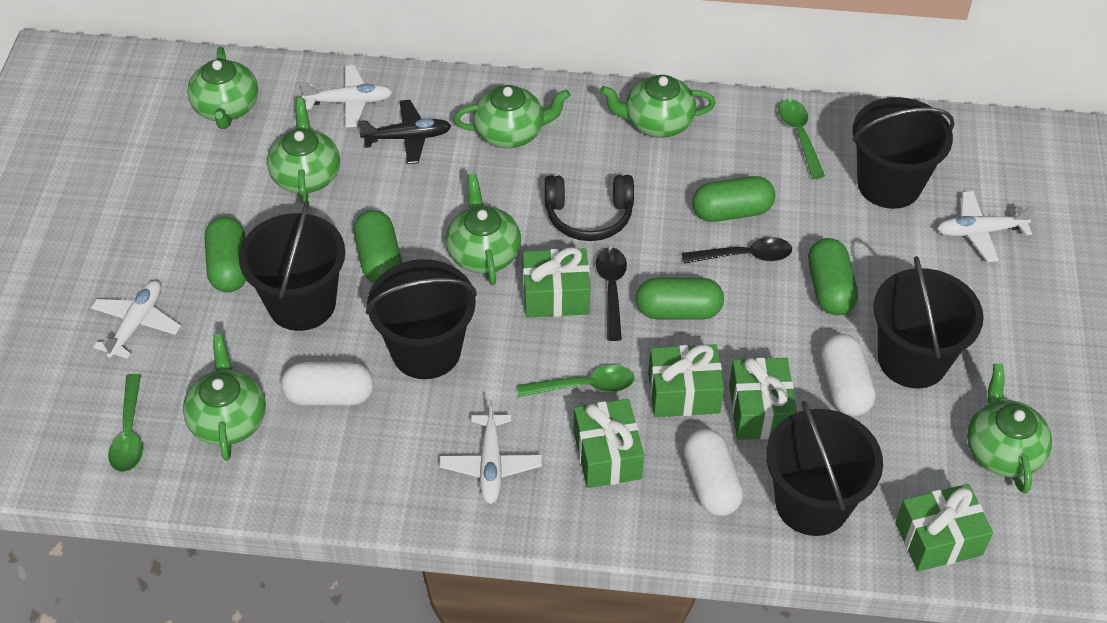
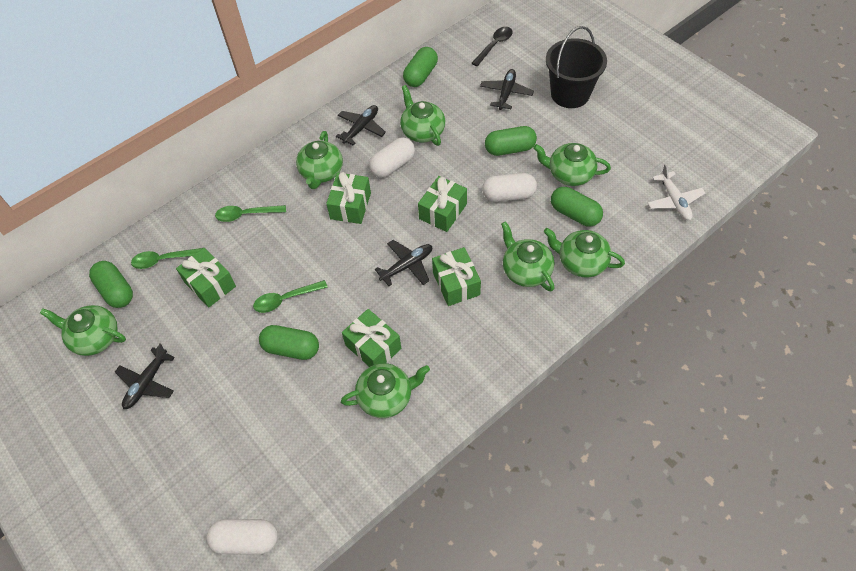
black bucket: 5 -> 1
black headphones: 1 -> 0
black plane: 1 -> 4
black spoon: 2 -> 1
white plane: 4 -> 1

